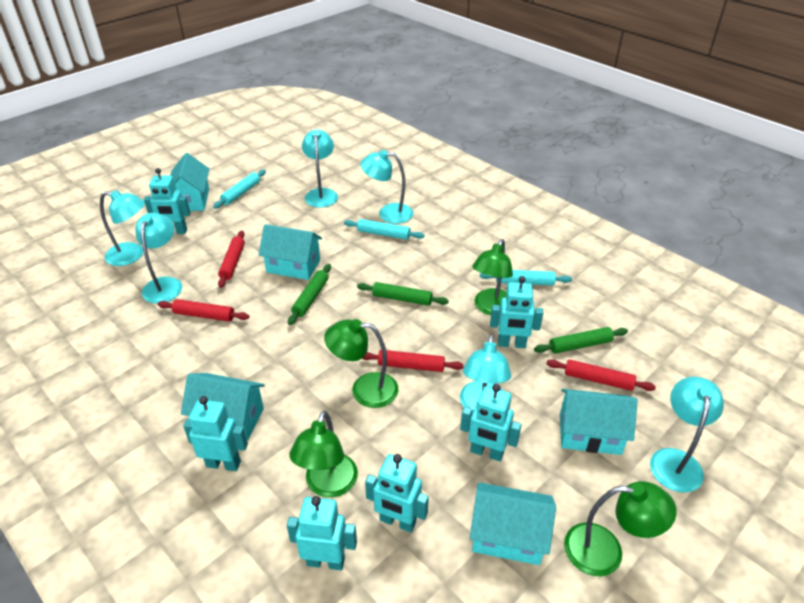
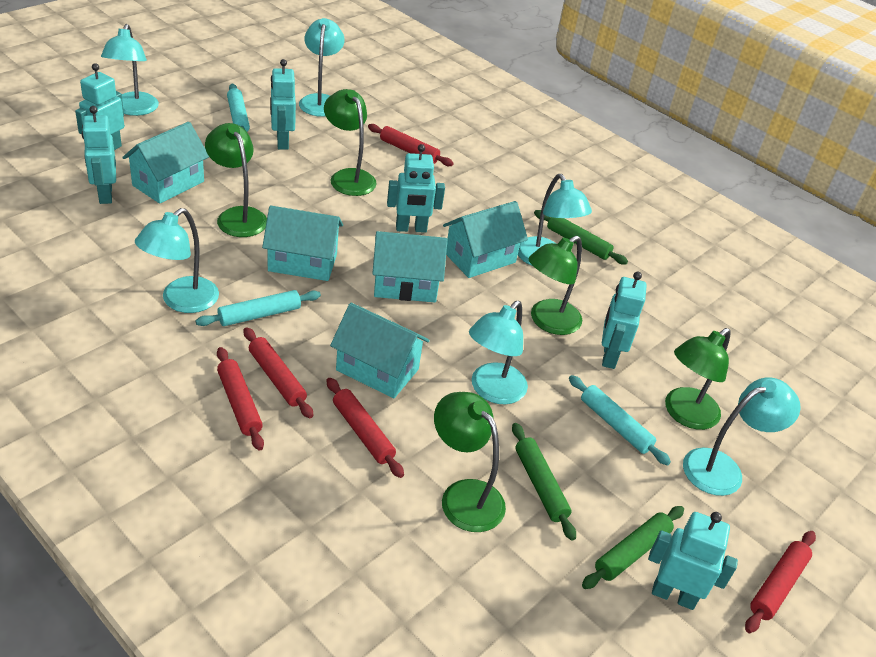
green lamp: 4 -> 5
red rolling pin: 4 -> 5

